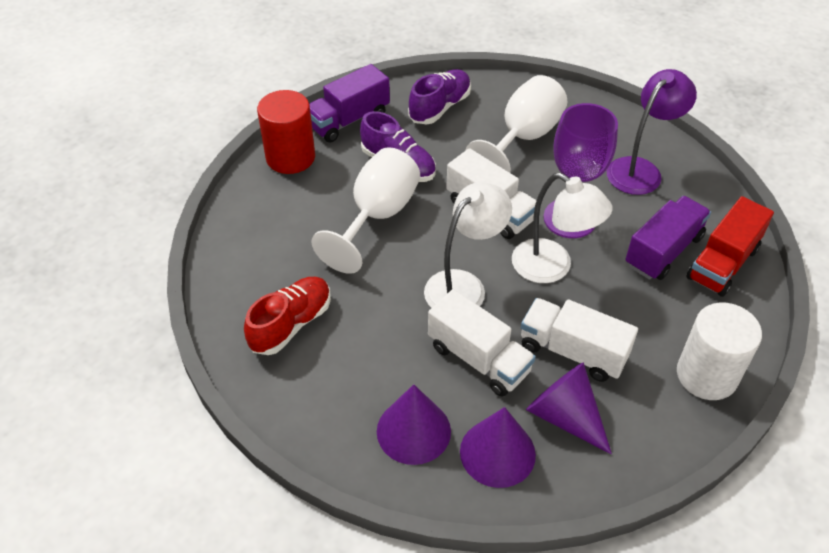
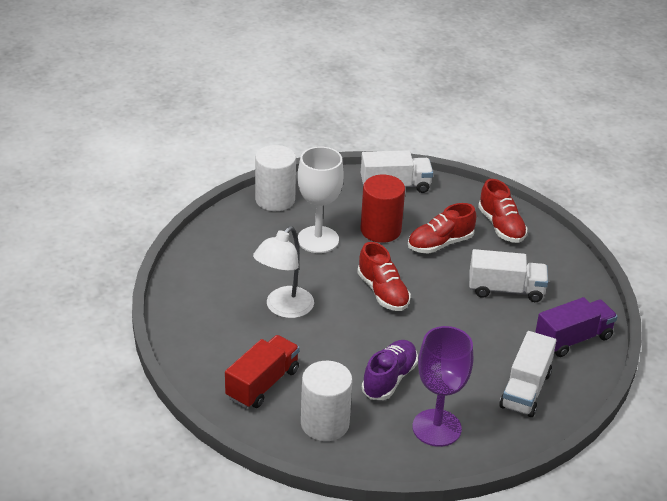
purple cone: 3 -> 0
purple lamp: 1 -> 0
purple shoe: 2 -> 1
purple truck: 2 -> 1
red shoe: 1 -> 3
white cylinder: 1 -> 2
white goblet: 2 -> 1
white lamp: 2 -> 1

